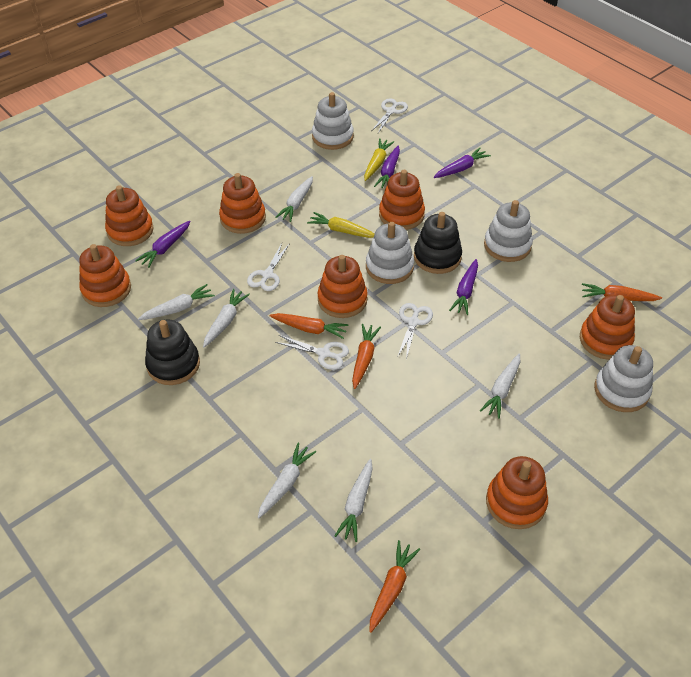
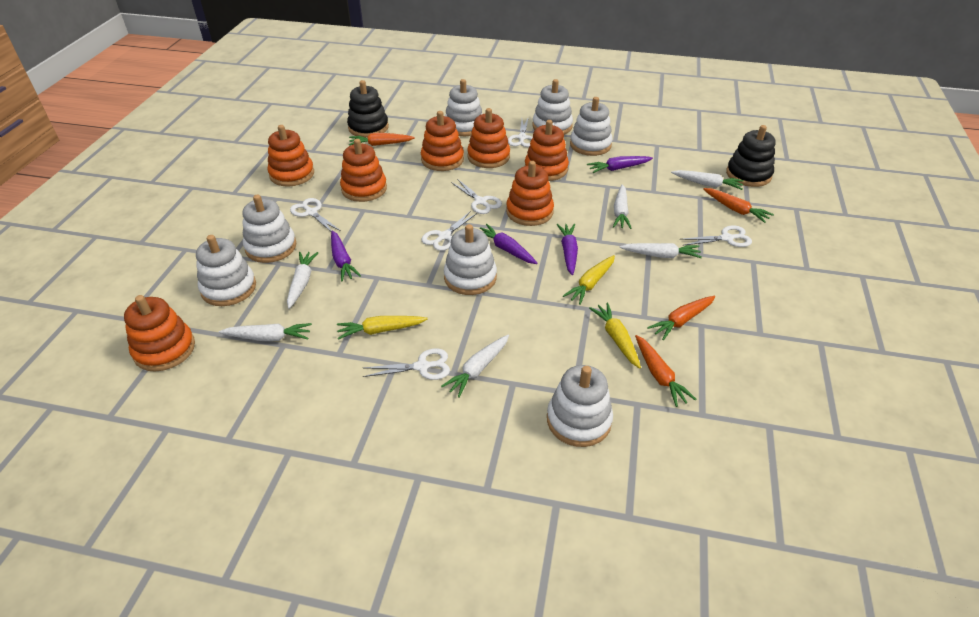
white scissors: 4 -> 6
white stacking toy: 4 -> 7
yellow carrot: 2 -> 3

